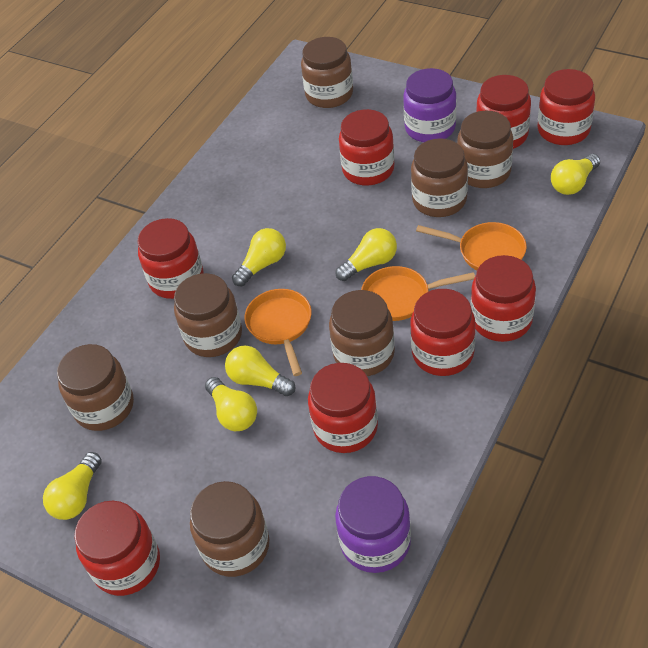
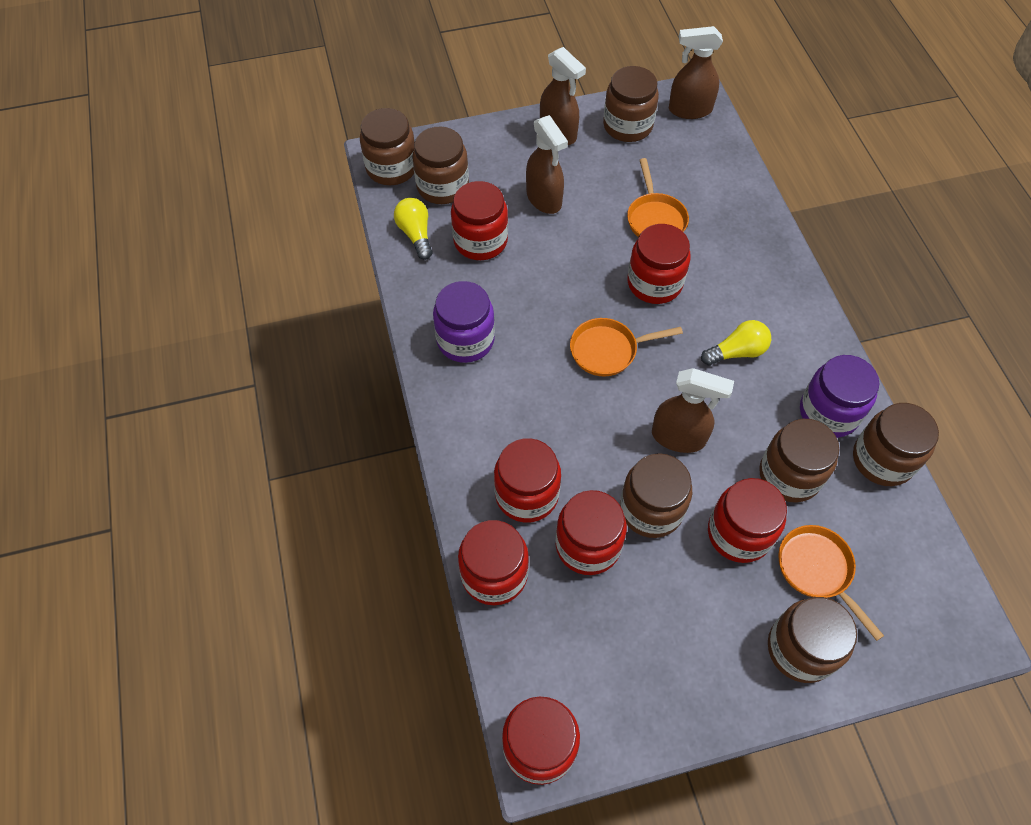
brown spray bottle: 0 -> 4
red jar: 8 -> 7
yellow light bulb: 6 -> 2

